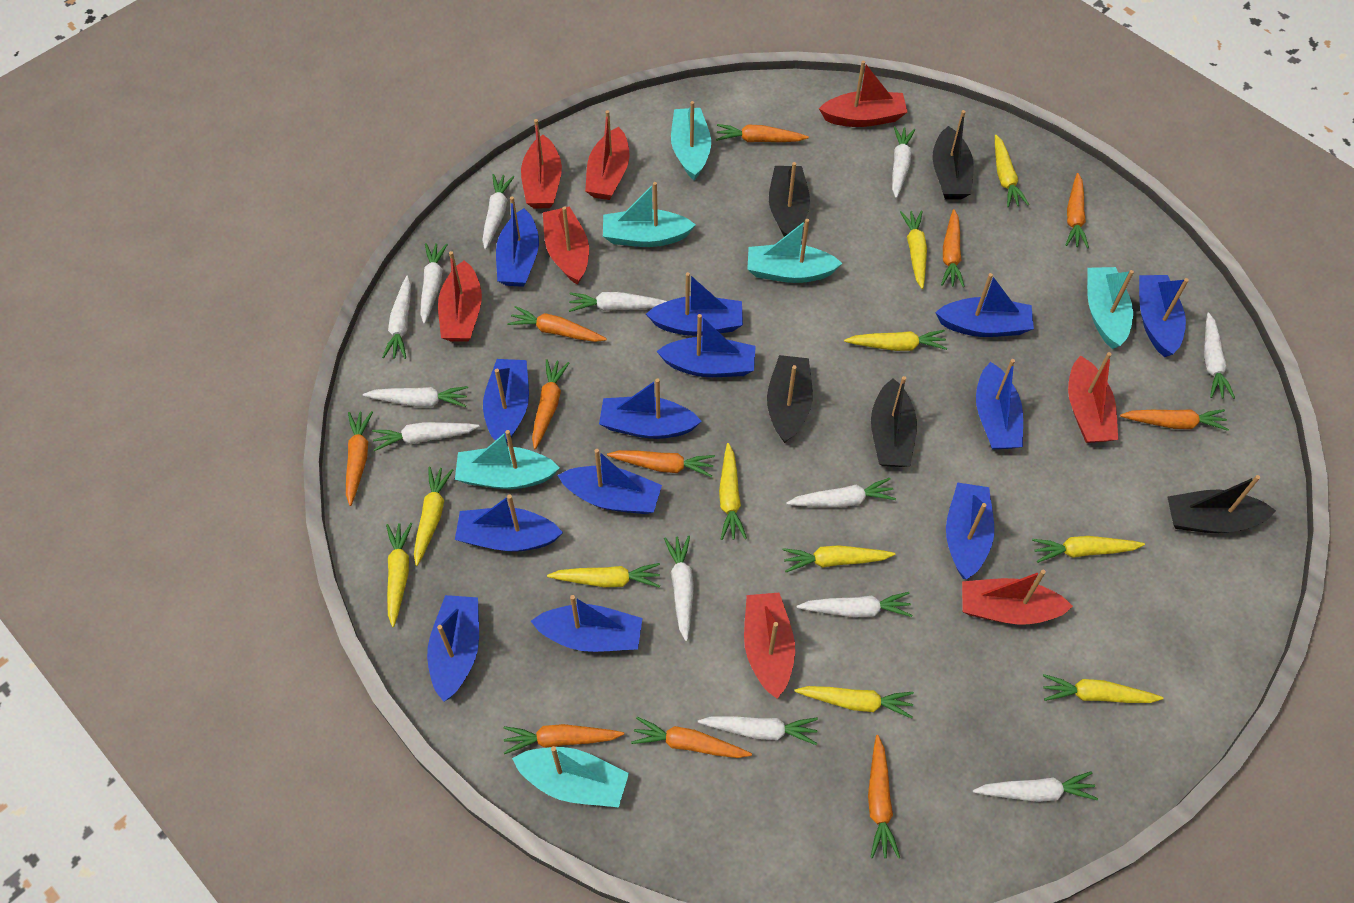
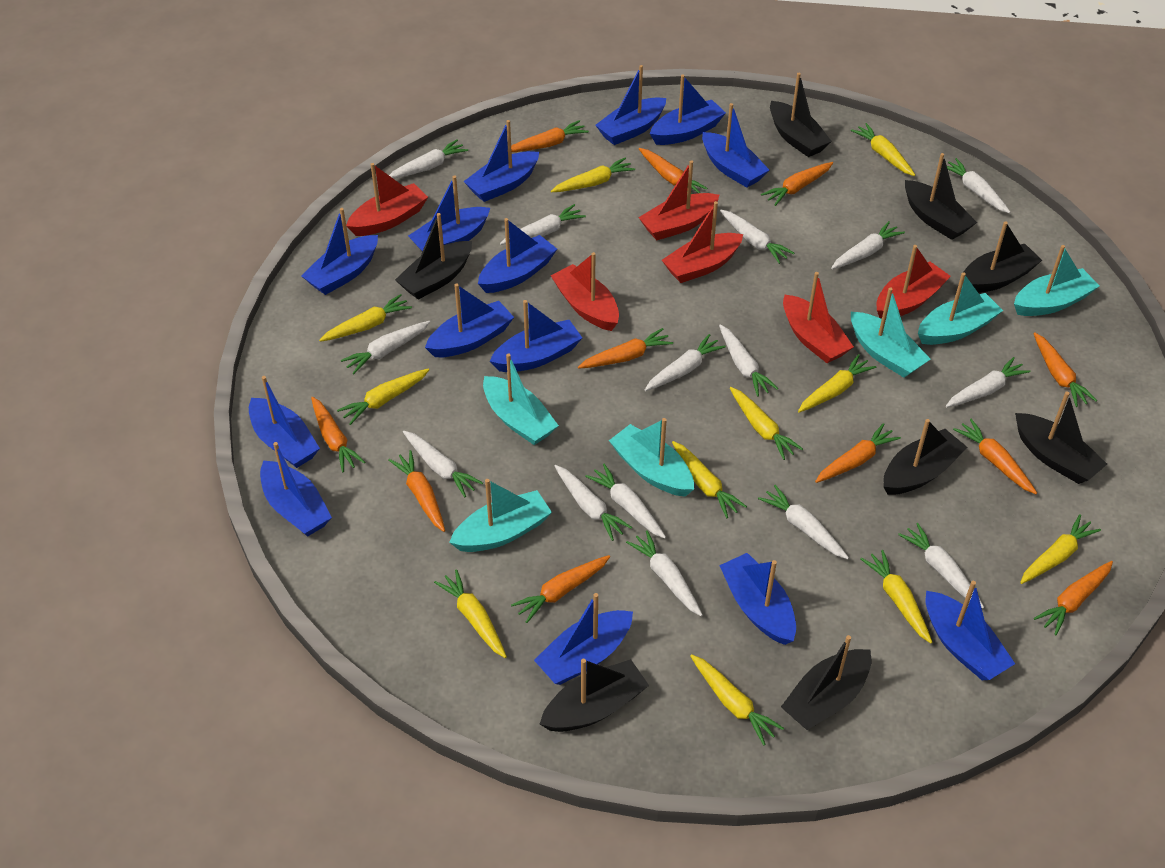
black boat: 5 -> 8
blue boat: 13 -> 14
red boat: 8 -> 6
white carrot: 13 -> 15

